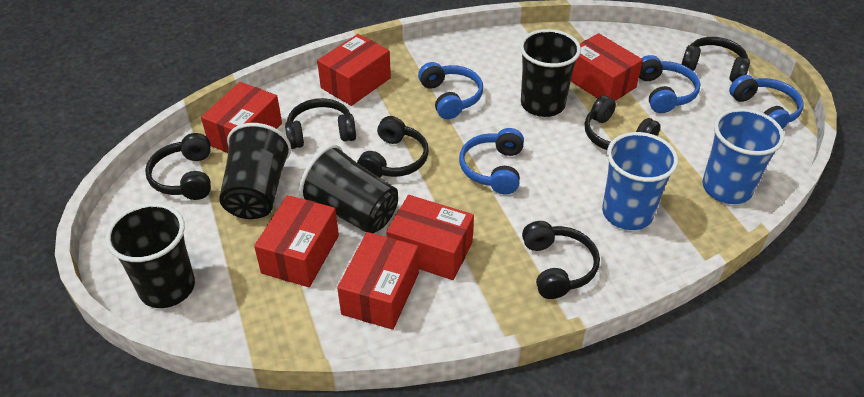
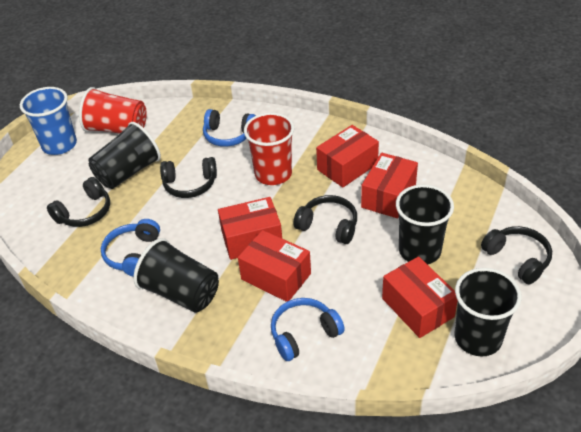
black headphones: 6 -> 4
blue cup: 2 -> 1
blue headphones: 4 -> 3
red box: 6 -> 5
red cup: 0 -> 2

